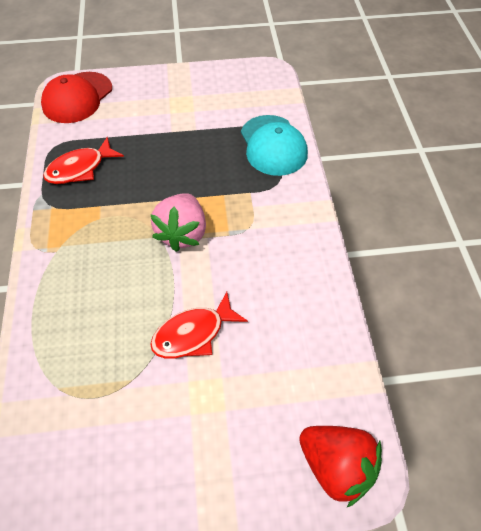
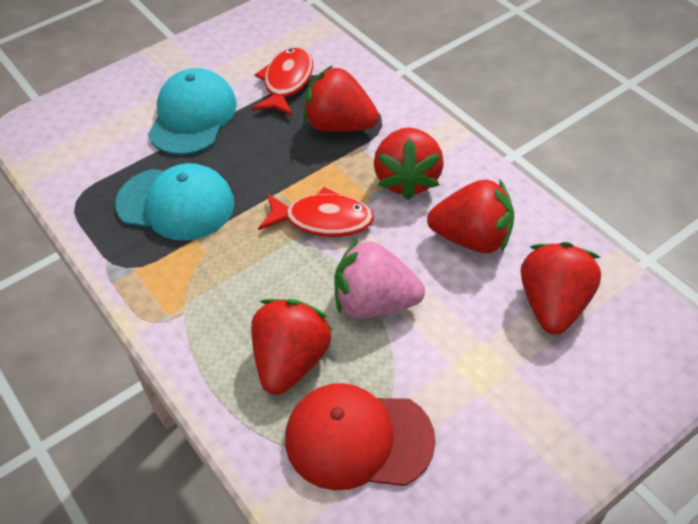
red strawberry: 1 -> 5
turquoise cap: 1 -> 2

